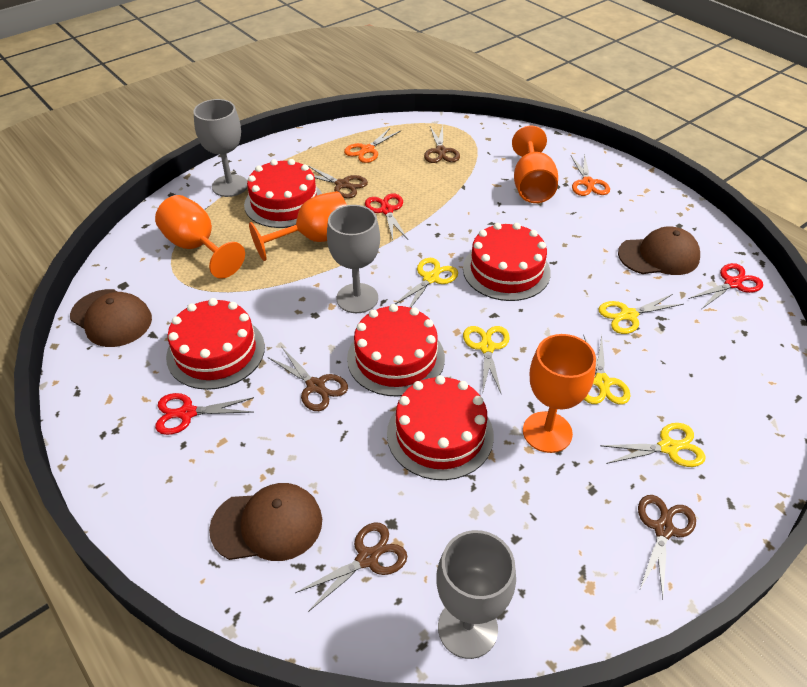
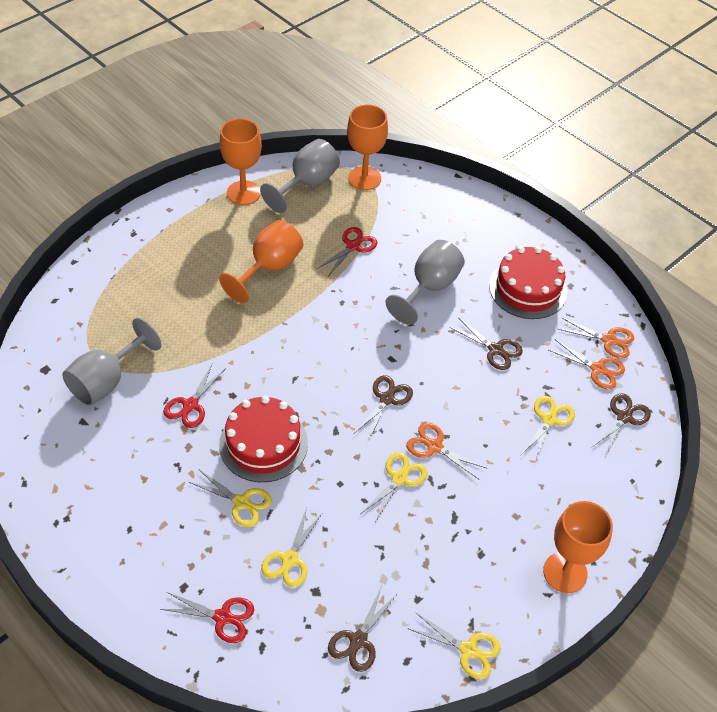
brown cap: 3 -> 0
brown scissors: 5 -> 4
orange scissors: 2 -> 3
red cake: 5 -> 2

